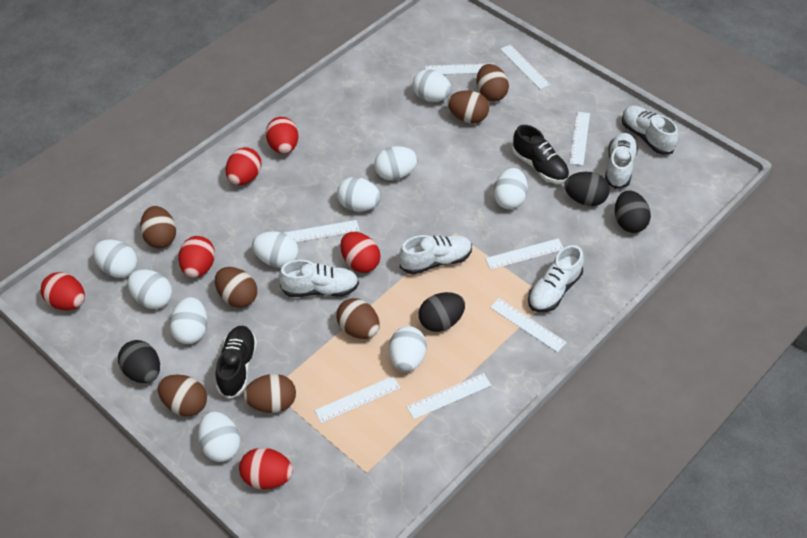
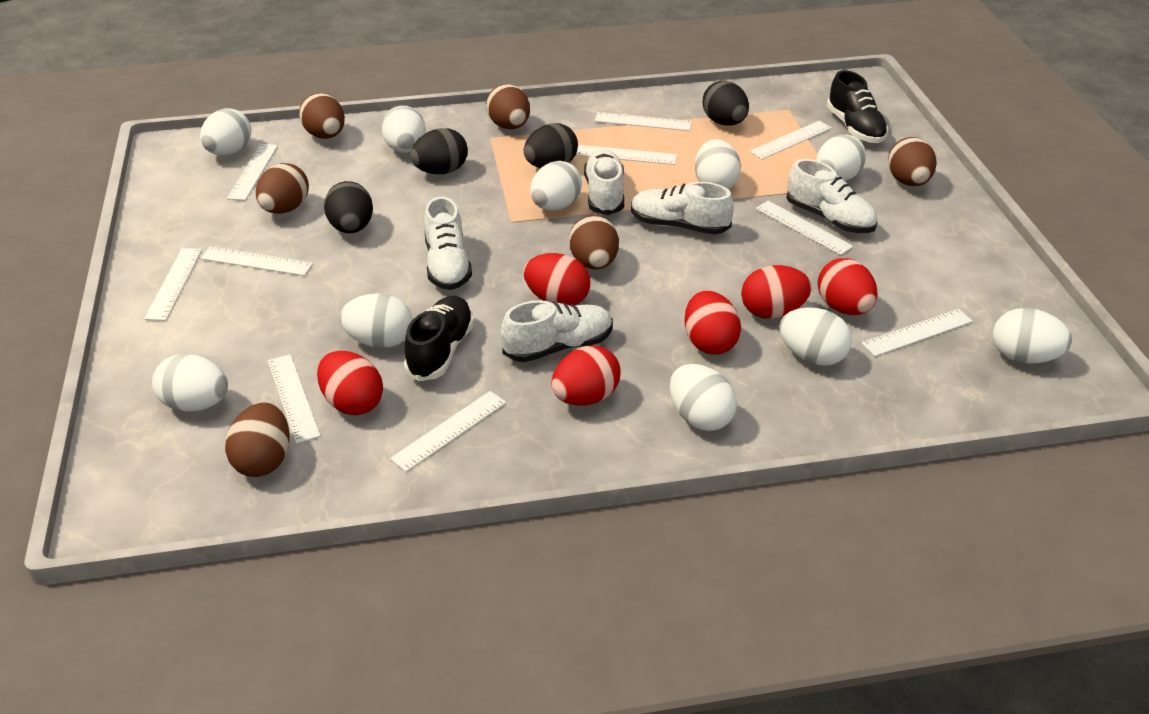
brown egg: 7 -> 6
white ruler: 8 -> 10

